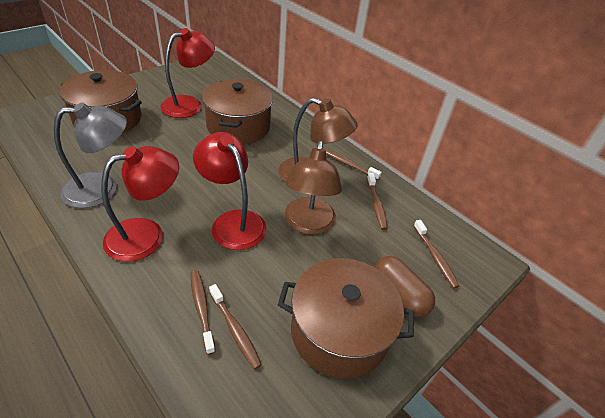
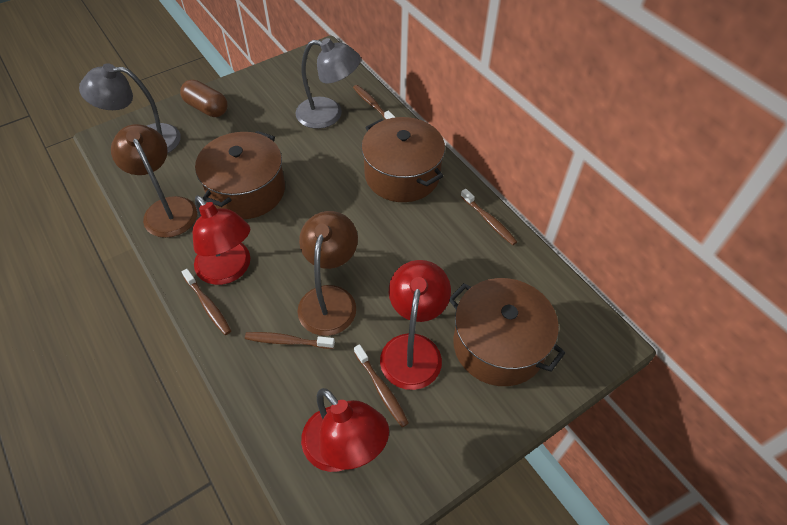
grey lamp: 1 -> 2

